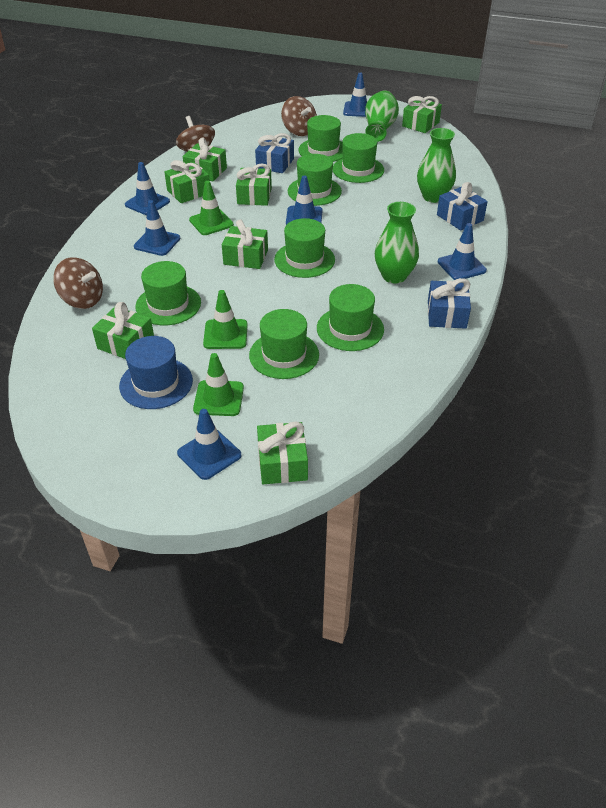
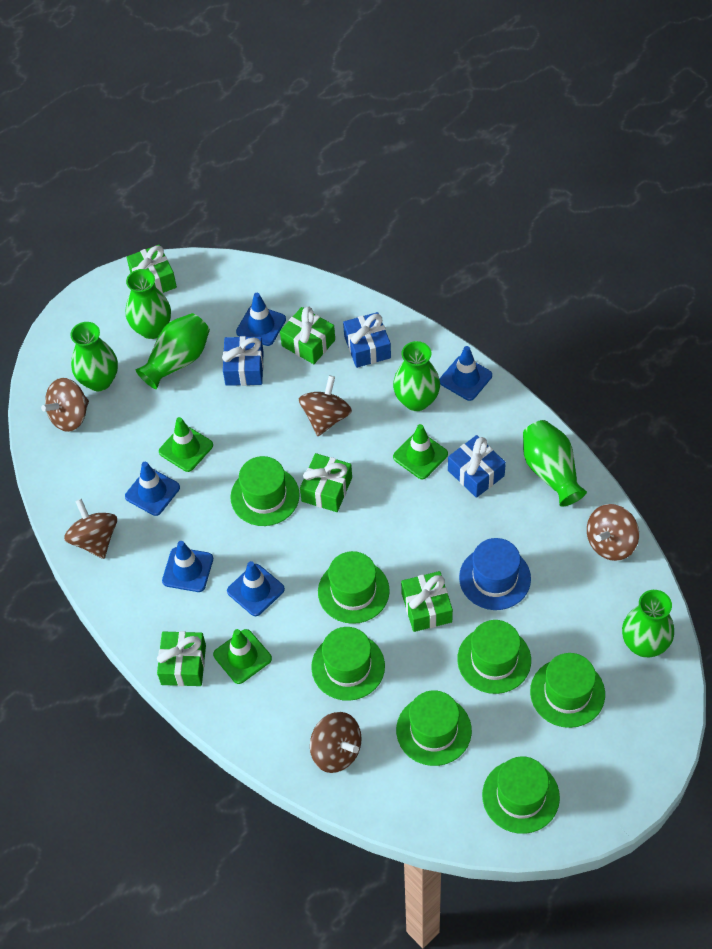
blue traffic cone: 6 -> 5
brown spinning top: 3 -> 5
green gift: 7 -> 5
green vase: 3 -> 6

